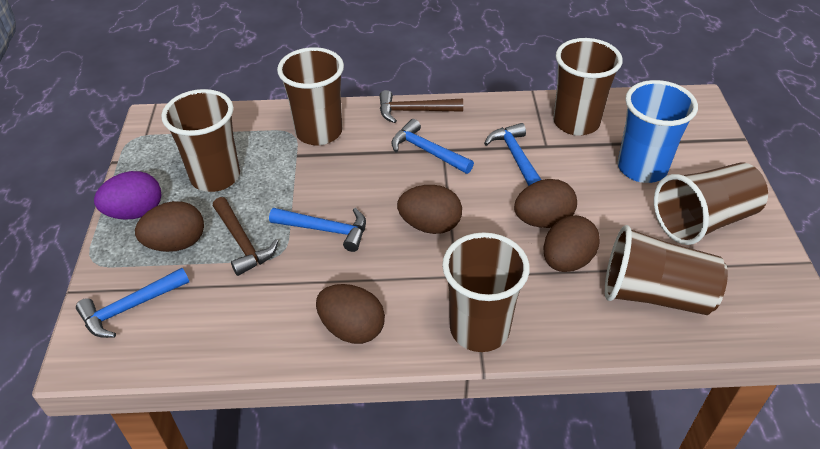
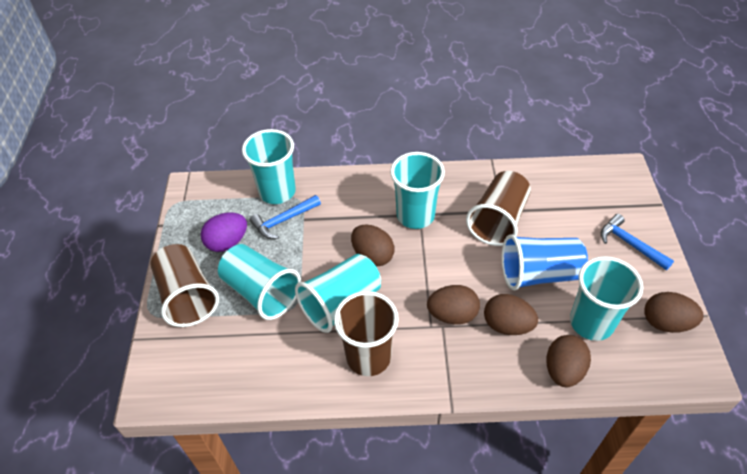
blue hammer: 4 -> 2
brown cup: 6 -> 3
brown hammer: 2 -> 0
turquoise cup: 0 -> 5

